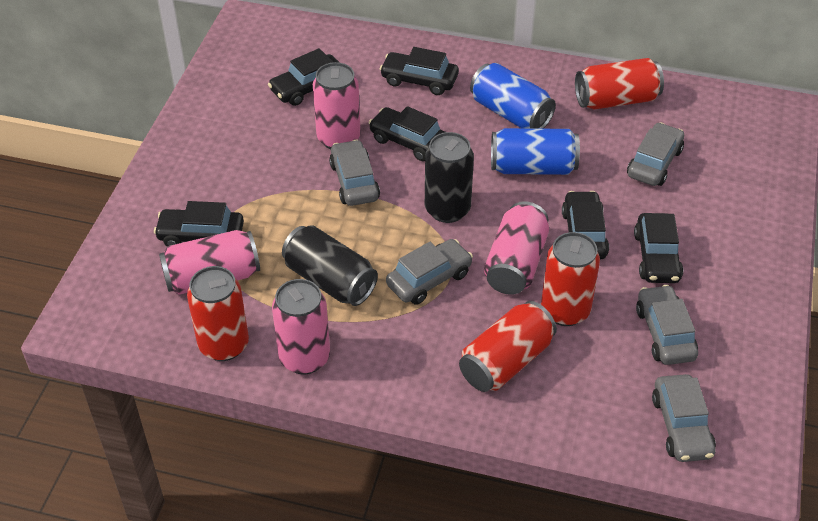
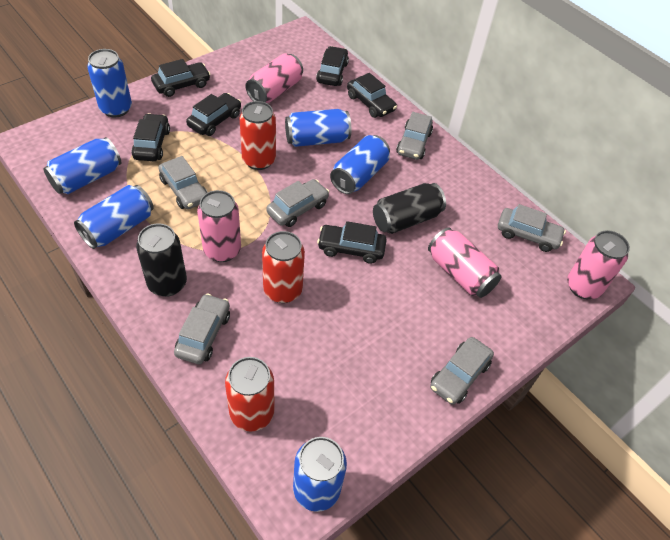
blue can: 2 -> 6
grey car: 5 -> 6
red can: 4 -> 3

